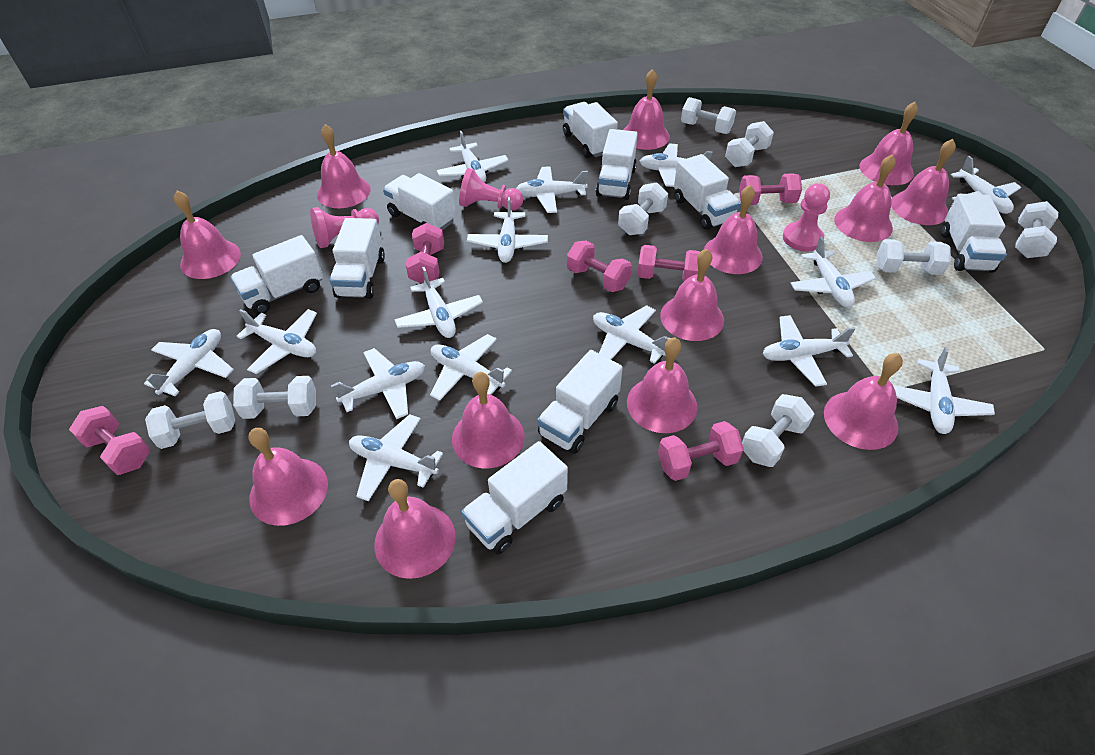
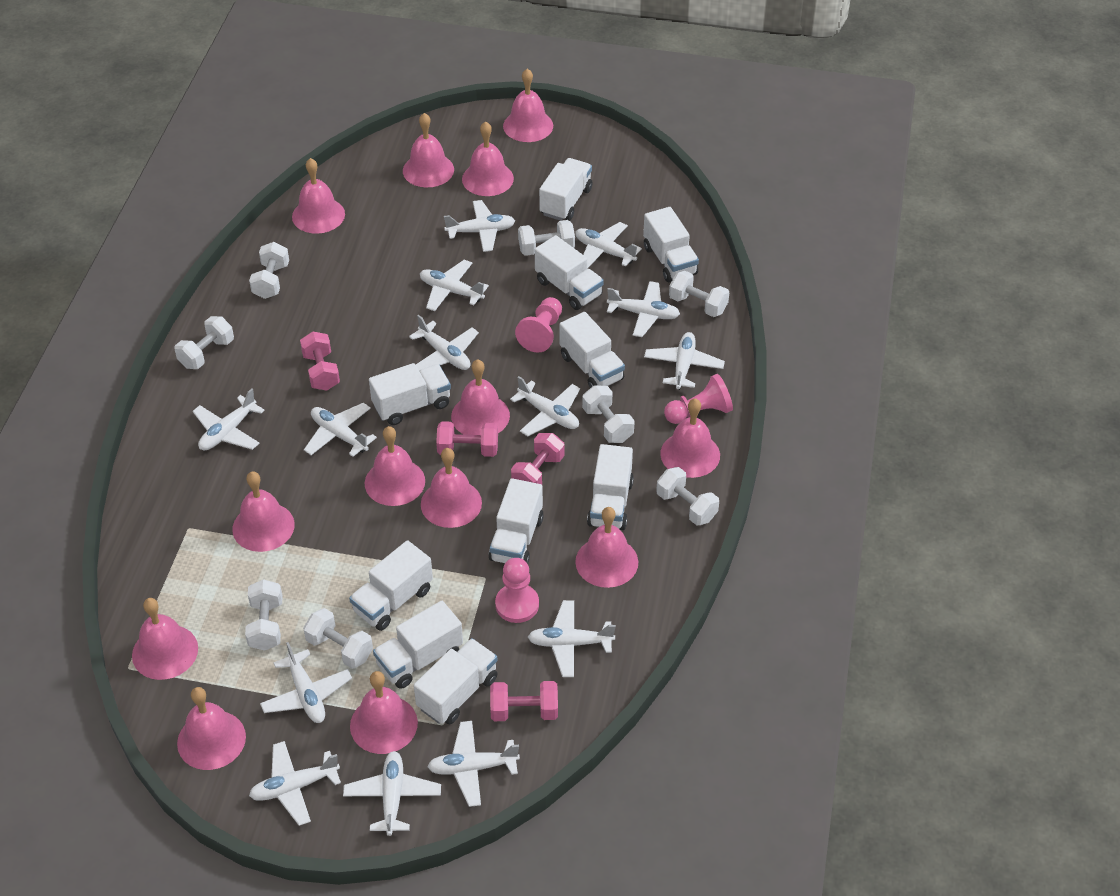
pink dumbbell: 6 -> 4
white plane: 15 -> 14
white truck: 9 -> 10

